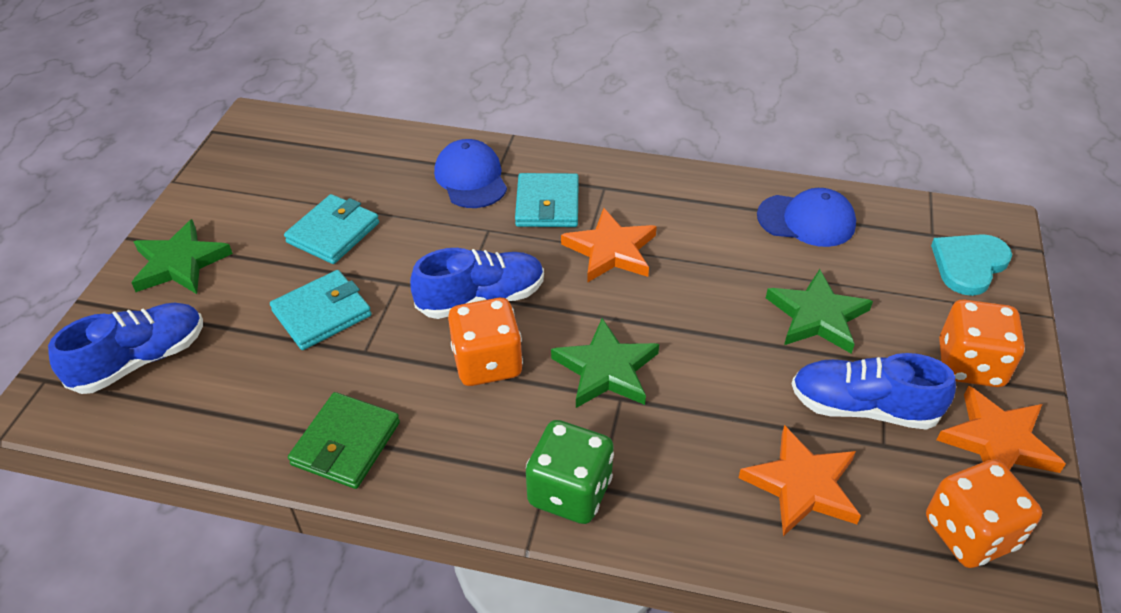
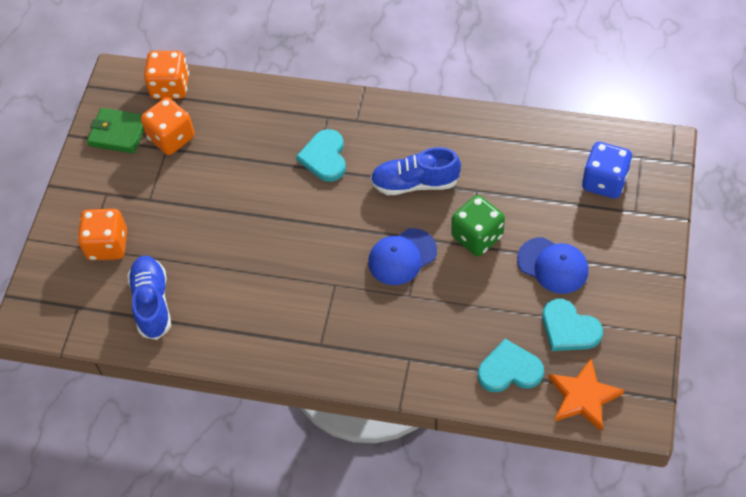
blue dice: 0 -> 1
blue shoe: 3 -> 2
green star: 3 -> 0
orange star: 3 -> 1
turquoise heart: 1 -> 3
turquoise wallet: 3 -> 0

